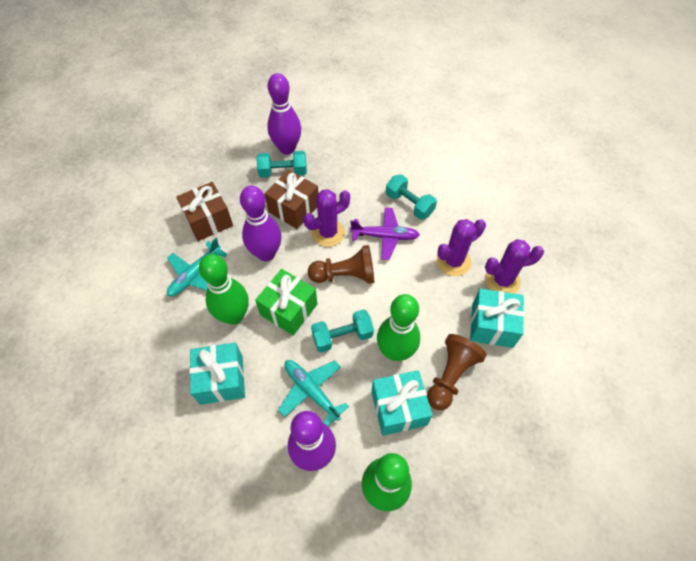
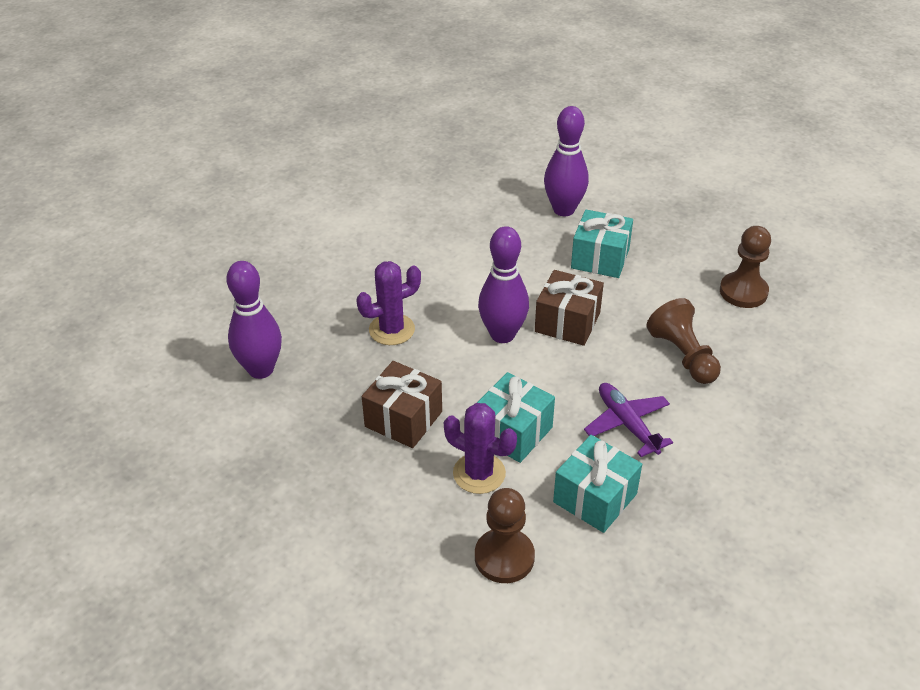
brown pawn: 2 -> 3
green bowling pin: 3 -> 0
green gift: 1 -> 0
purple cactus: 3 -> 2
turquoise dumbbell: 3 -> 0
turquoise plane: 2 -> 0

